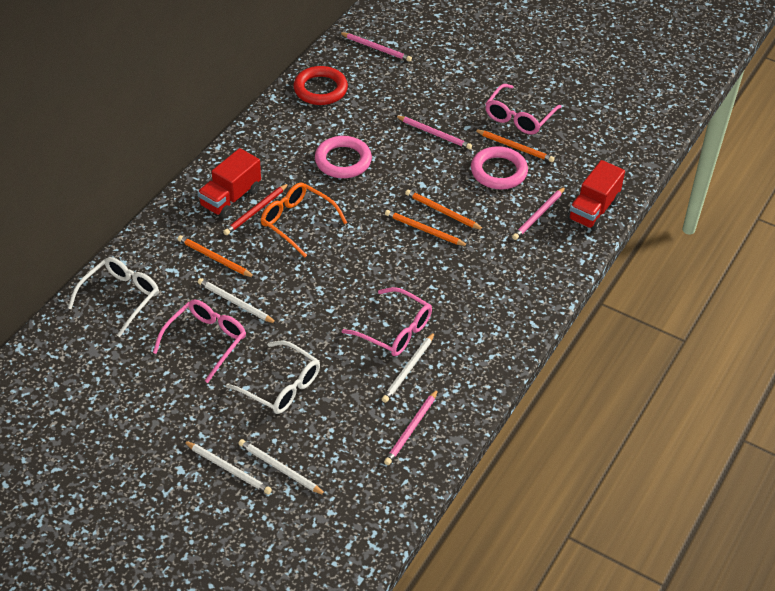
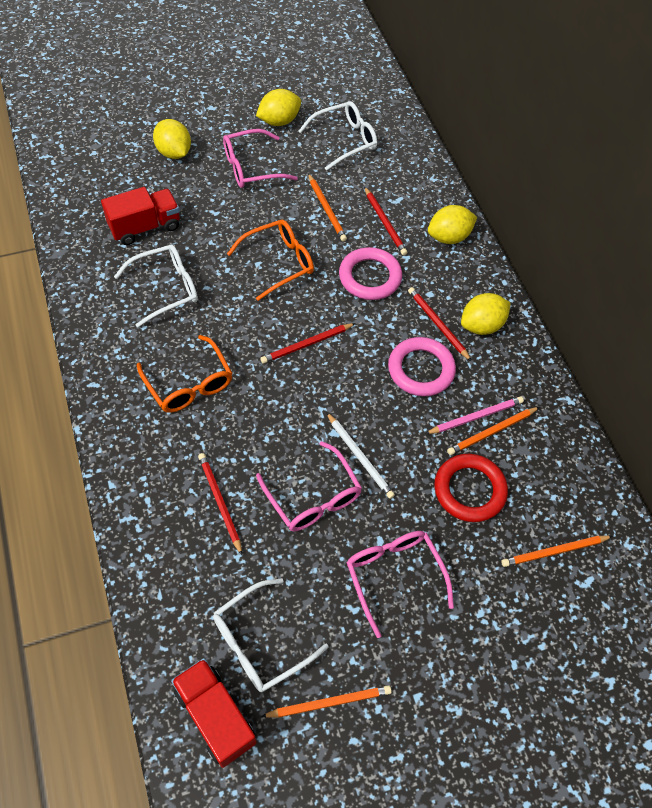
orange glasses: 1 -> 2
pink pencil: 4 -> 1
red pencil: 1 -> 4
white glasses: 2 -> 3
white pencil: 4 -> 1
yellow lemon: 0 -> 4

